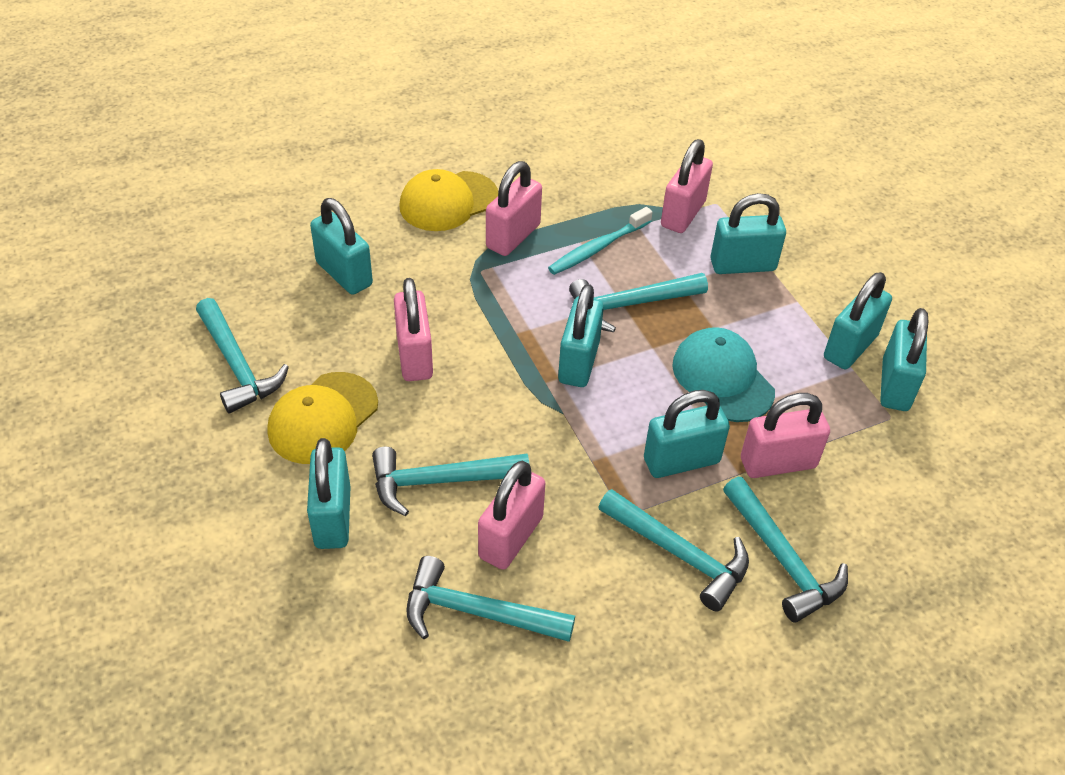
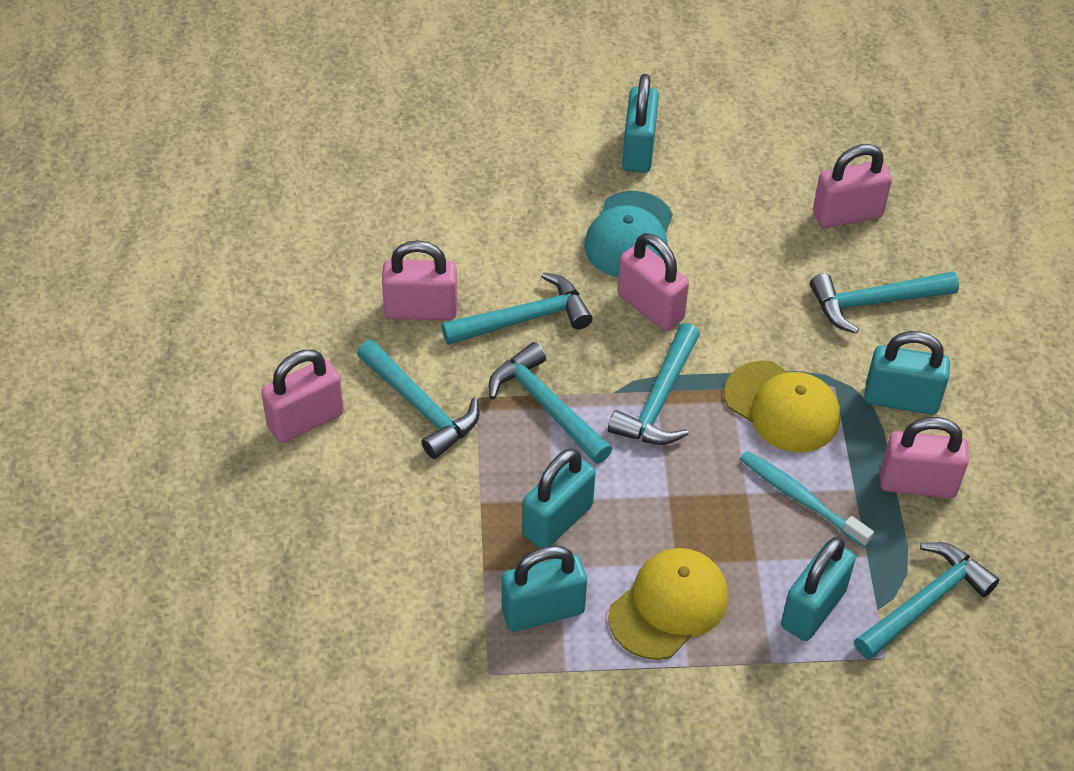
turquoise padlock: 7 -> 5

